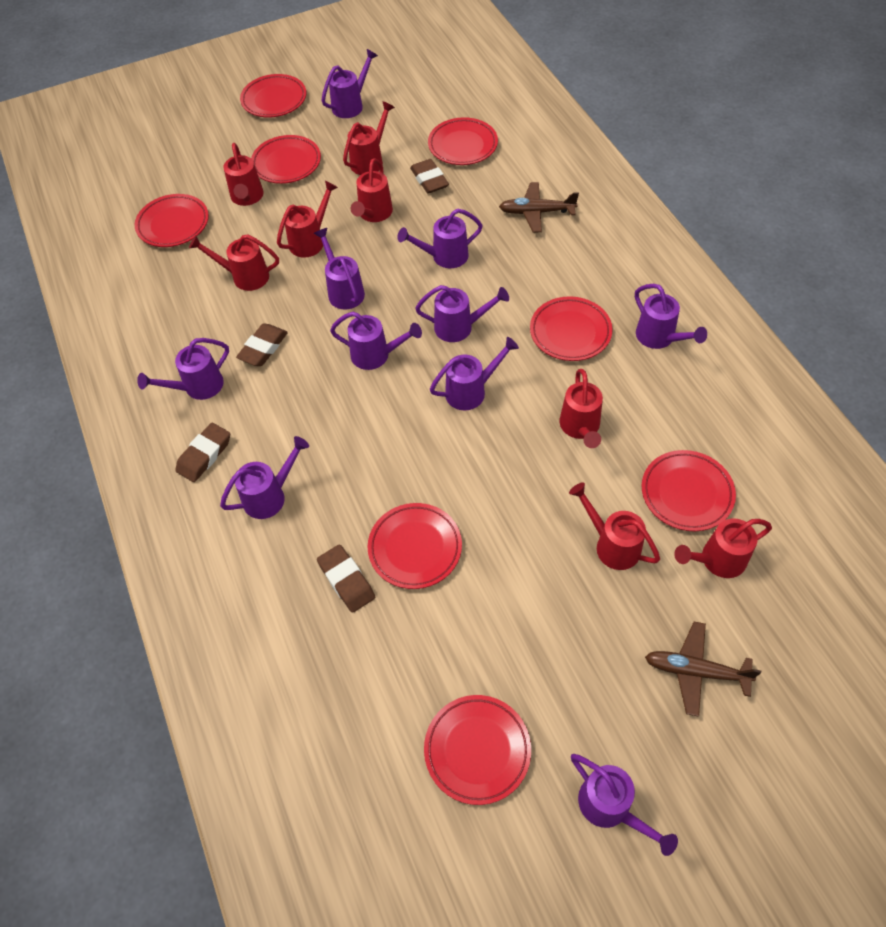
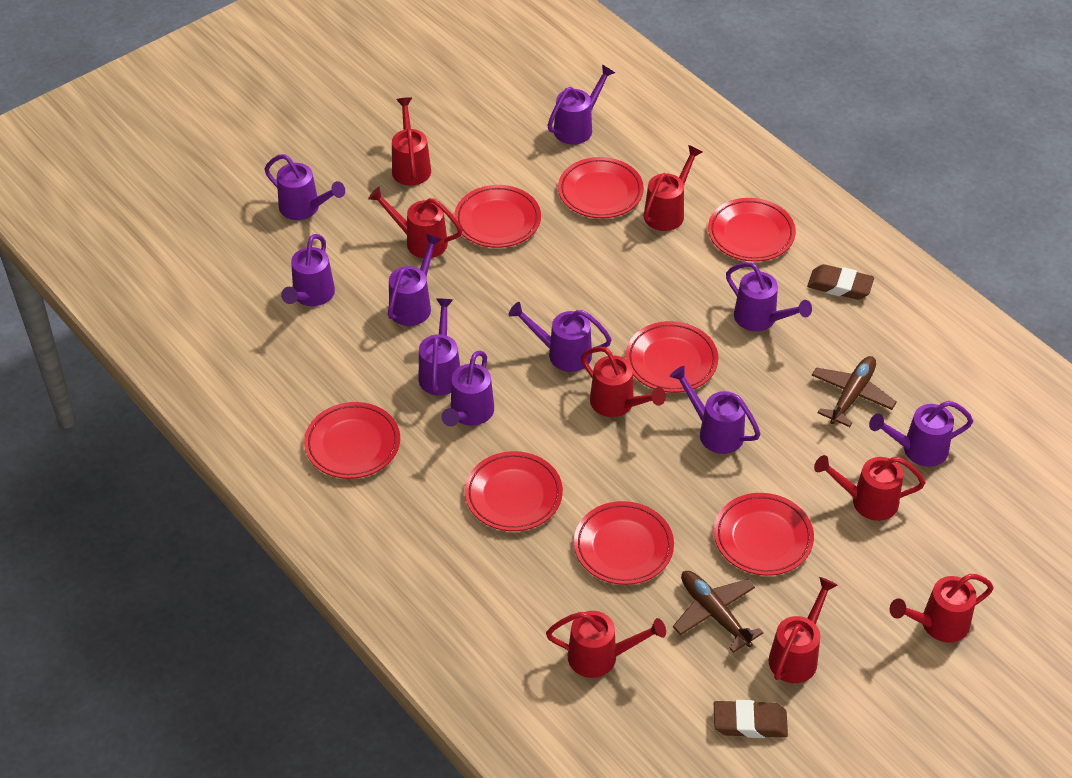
brown eraser: 4 -> 2

